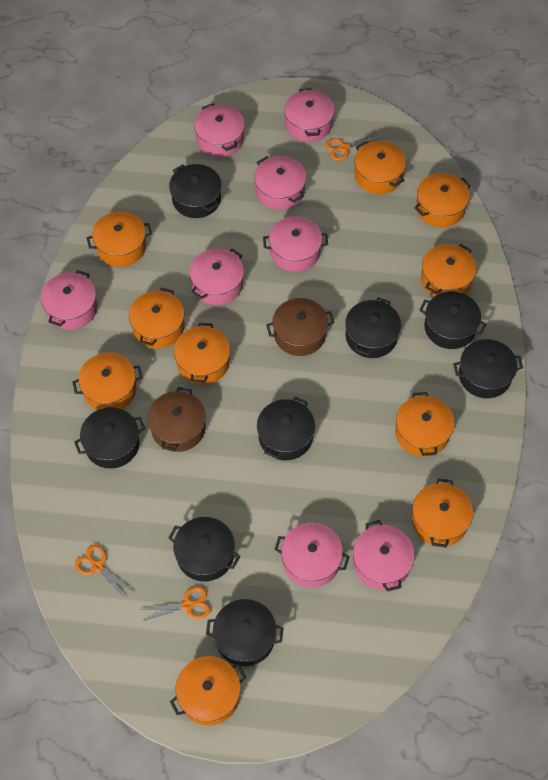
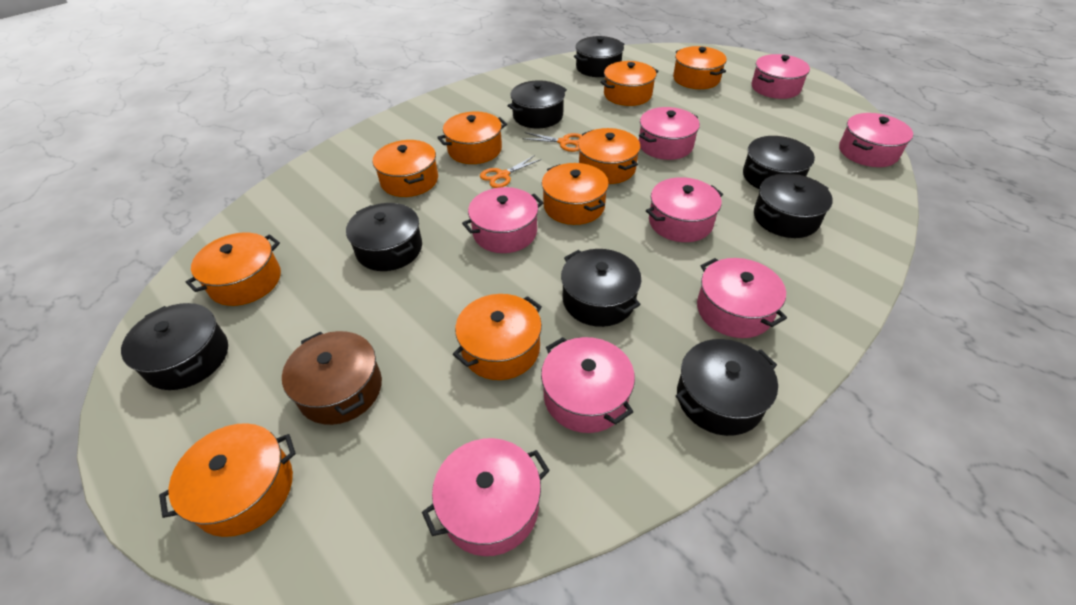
brown pot: 2 -> 1
orange pot: 10 -> 9
orange scissors: 3 -> 2

